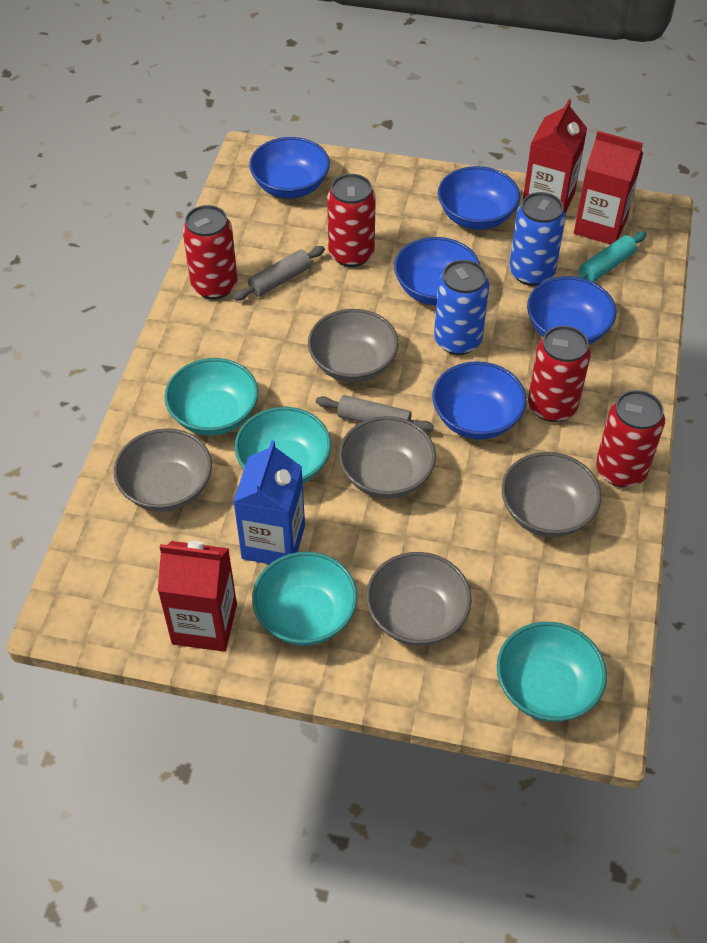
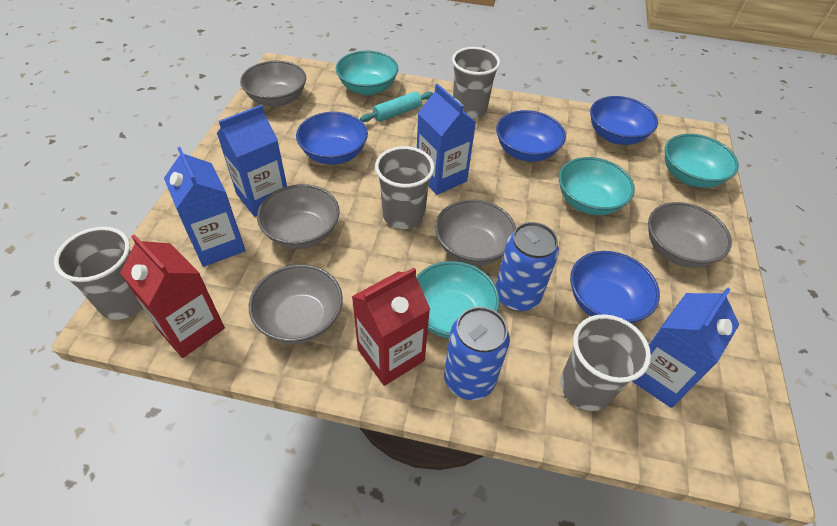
blue bowl: 5 -> 4
blue carton: 1 -> 4
grey cup: 0 -> 4
grey rolling pin: 2 -> 0
red can: 4 -> 0
red carton: 3 -> 2

